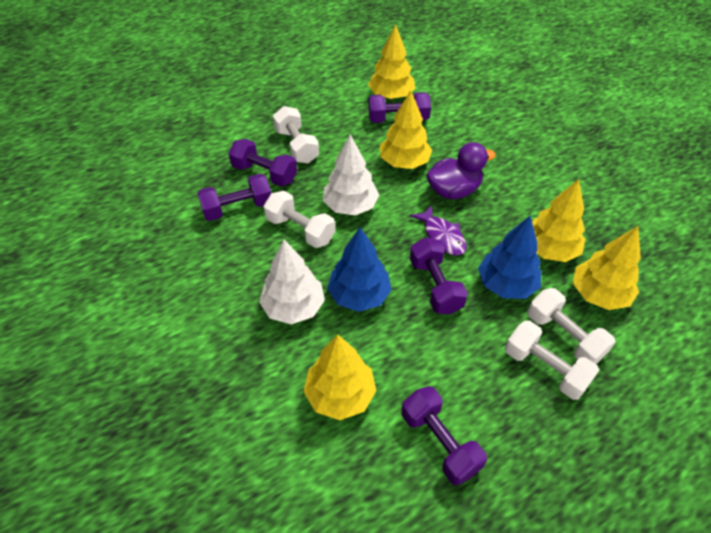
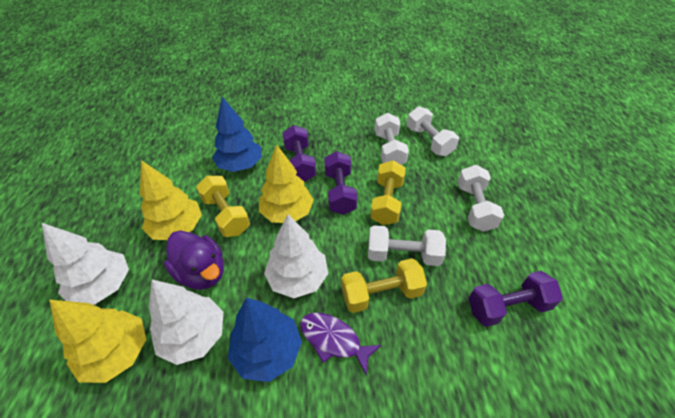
purple dumbbell: 5 -> 3
white tree: 2 -> 3
yellow dumbbell: 0 -> 3
yellow tree: 5 -> 3

